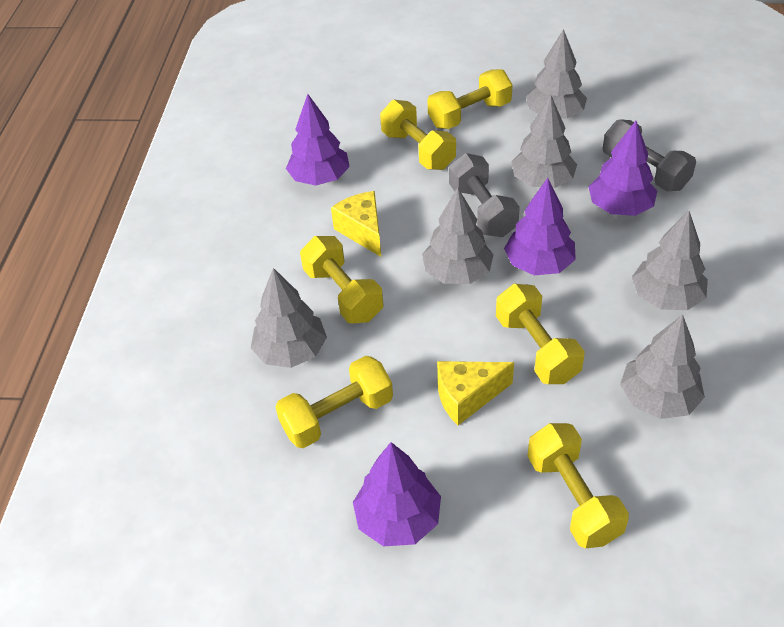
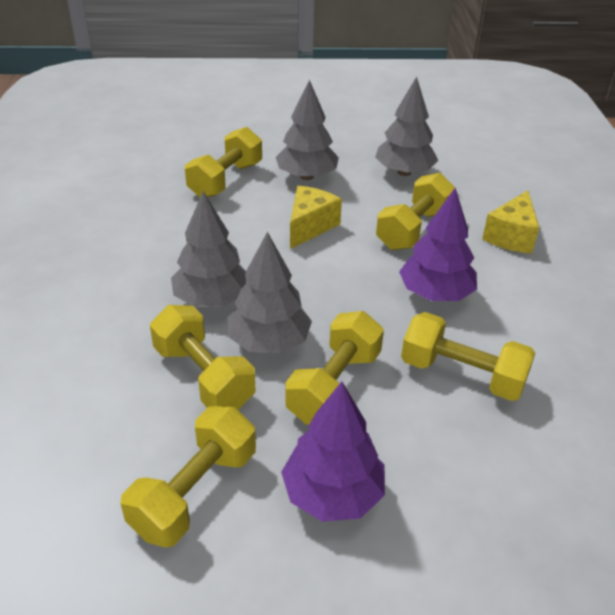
grey dumbbell: 2 -> 0
grey tree: 6 -> 4
purple tree: 4 -> 2

